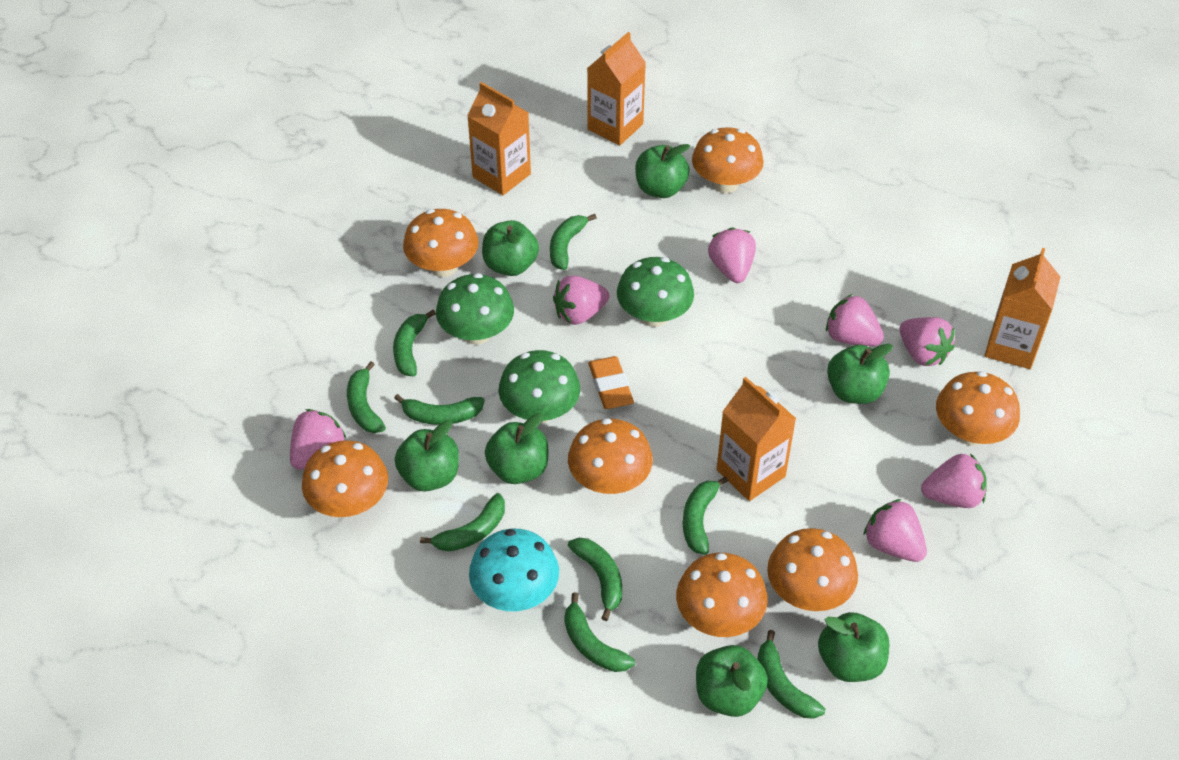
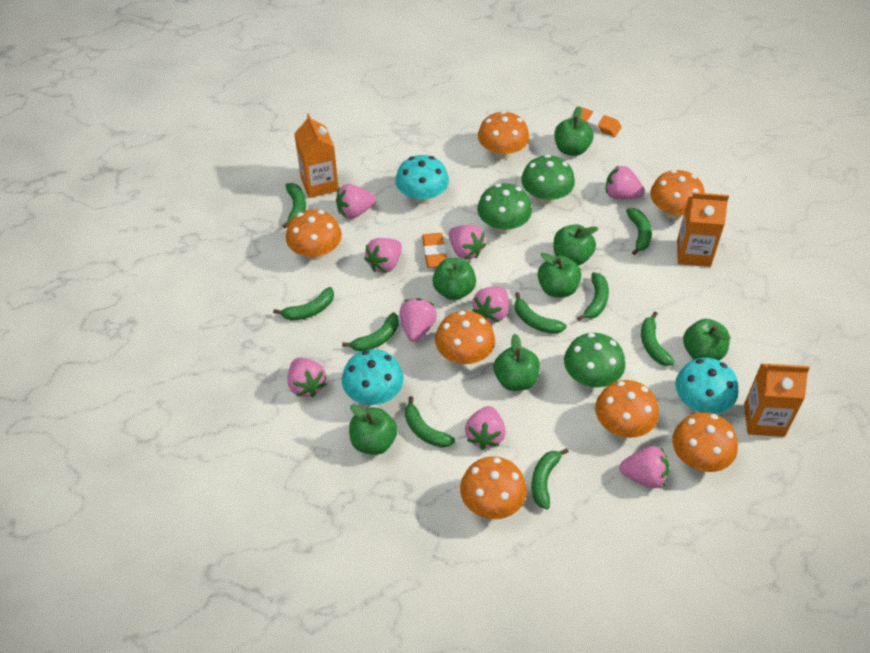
orange carton: 4 -> 3
orange eraser: 1 -> 2
pink strawberry: 7 -> 9
turquoise mushroom: 1 -> 3

